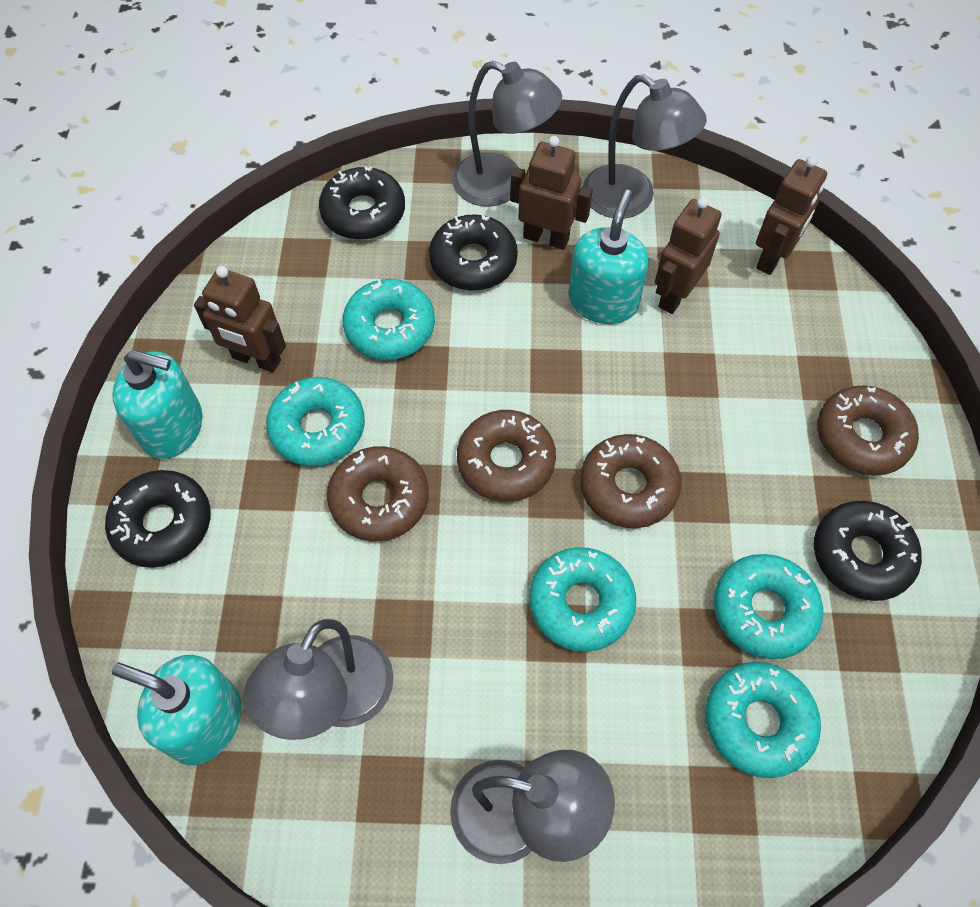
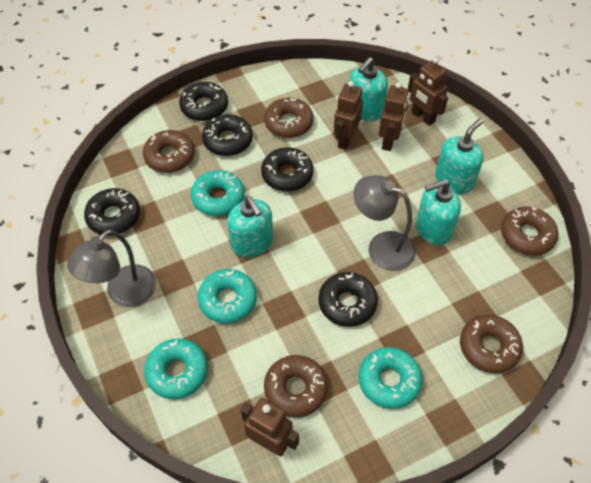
black donut: 4 -> 5
brown donut: 4 -> 5
grey lamp: 4 -> 2
turquoise donut: 5 -> 4
turquoise soap dispenser: 3 -> 4

